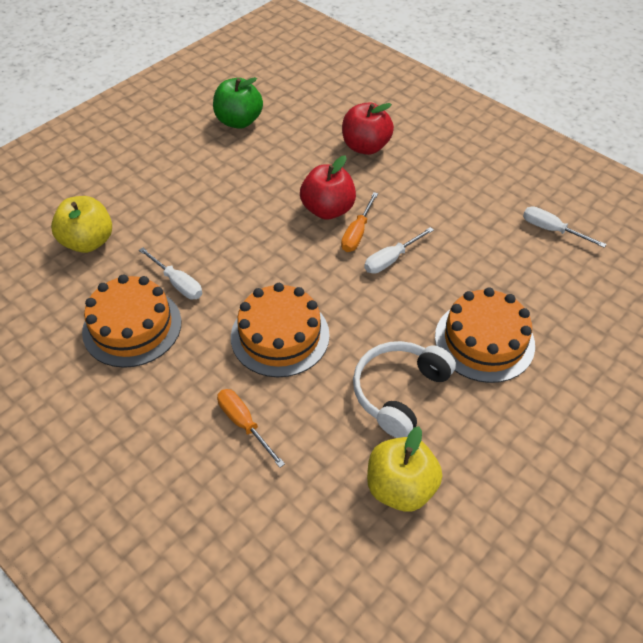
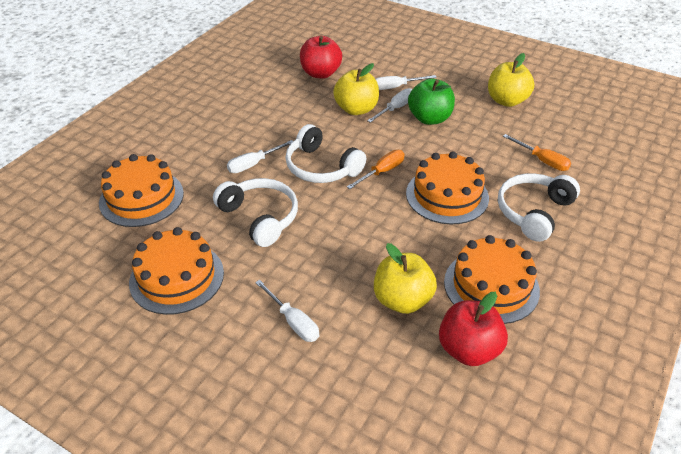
orange cake: 3 -> 4
white headphones: 1 -> 3
white screwdriver: 3 -> 4
yellow apple: 2 -> 3

